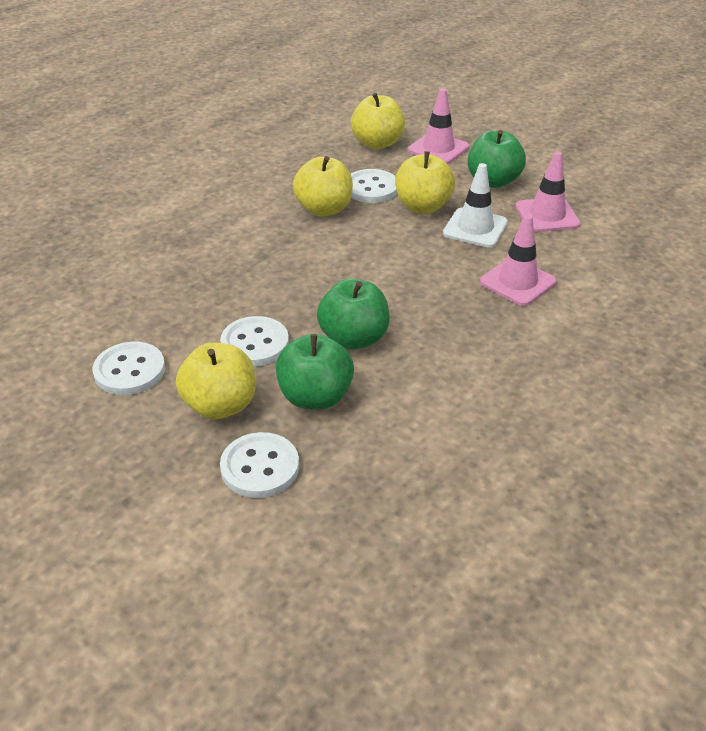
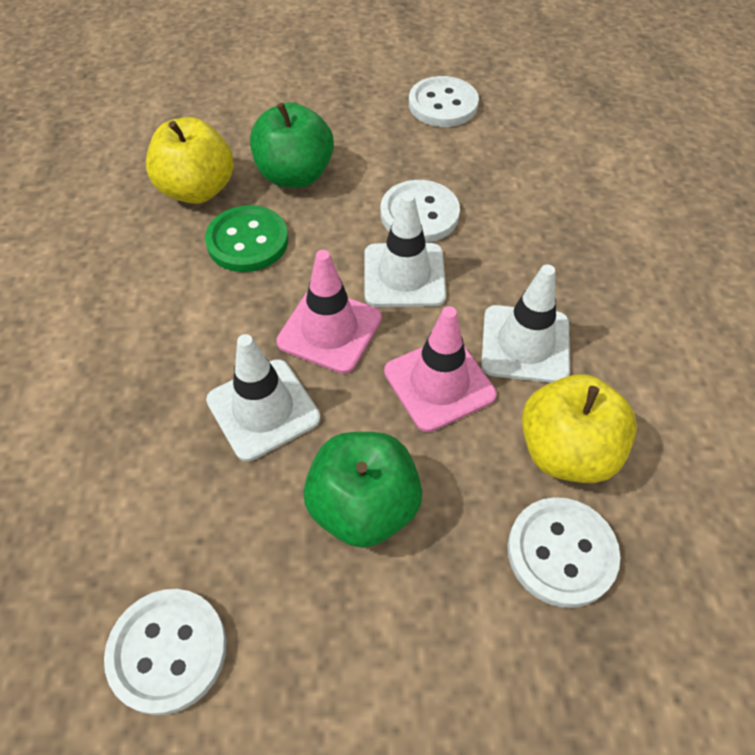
green apple: 3 -> 2
green button: 0 -> 1
pink traffic cone: 3 -> 2
white traffic cone: 1 -> 3
yellow apple: 4 -> 2

